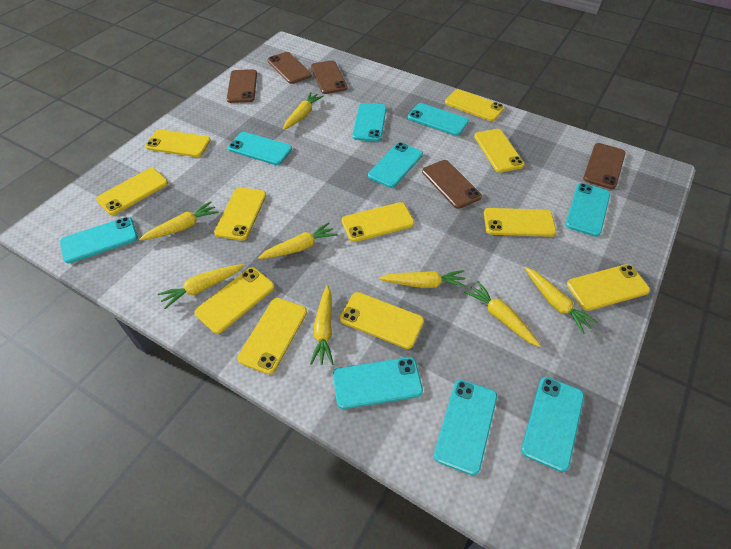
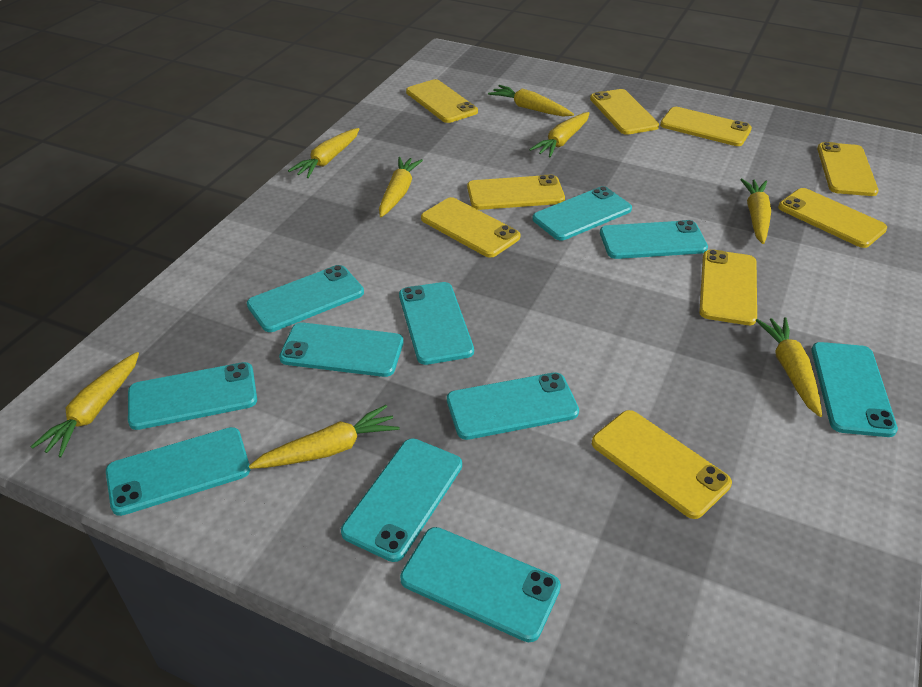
brown phone: 5 -> 0
turquoise phone: 9 -> 11
yellow phone: 11 -> 9

